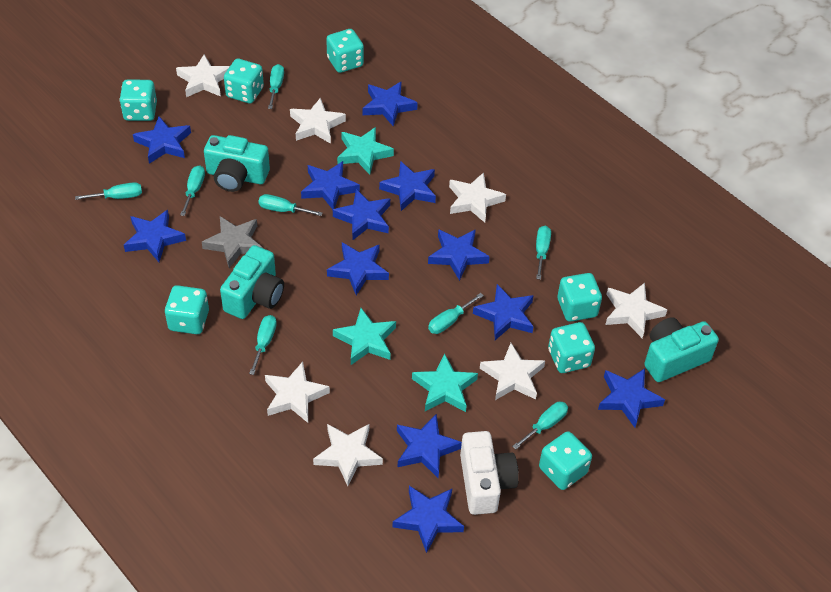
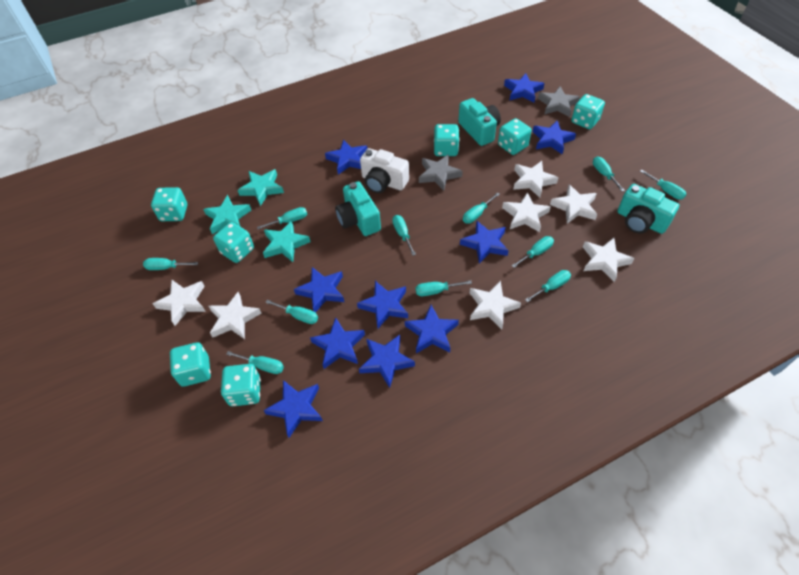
blue star: 12 -> 10
grey star: 1 -> 2
turquoise screwdriver: 8 -> 11

